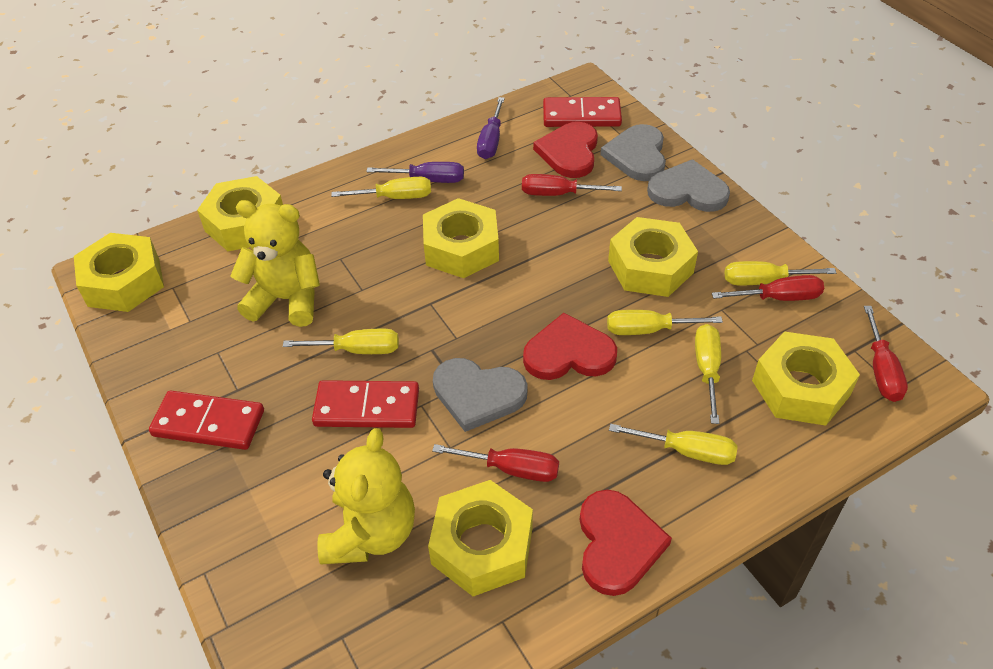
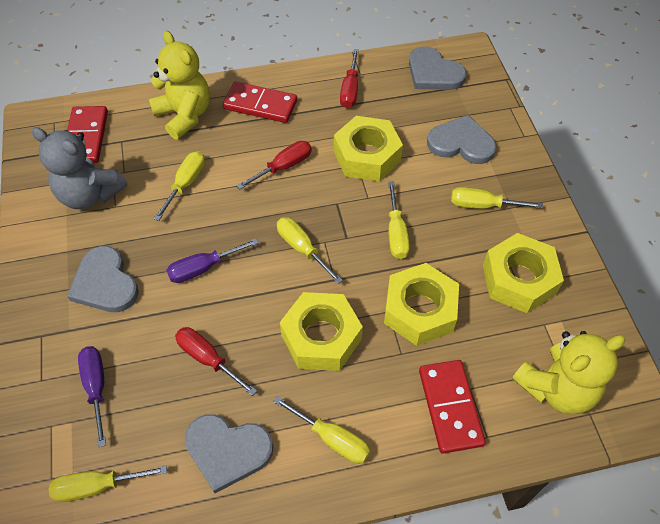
grey heart: 3 -> 4
grey teddy bear: 0 -> 1
red heart: 3 -> 0
red screwdriver: 4 -> 3
yellow nut: 6 -> 4

